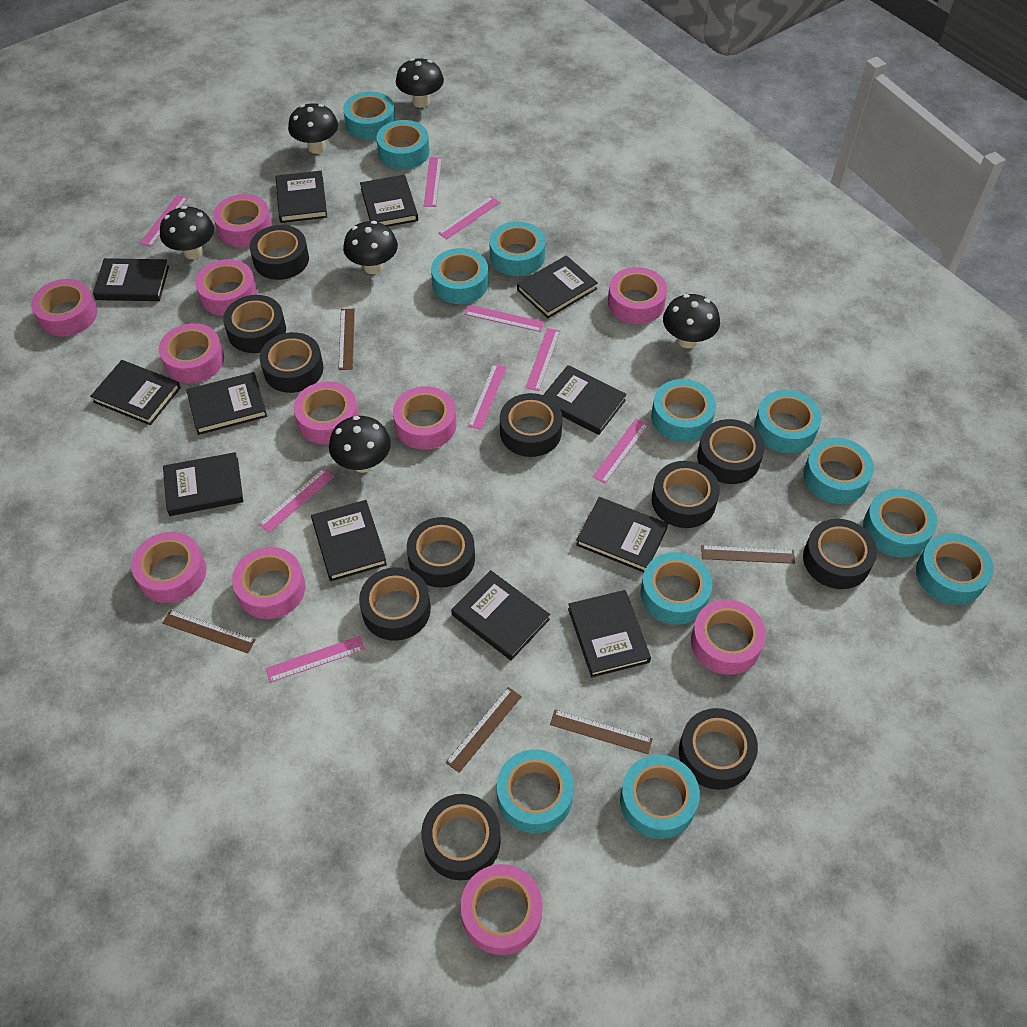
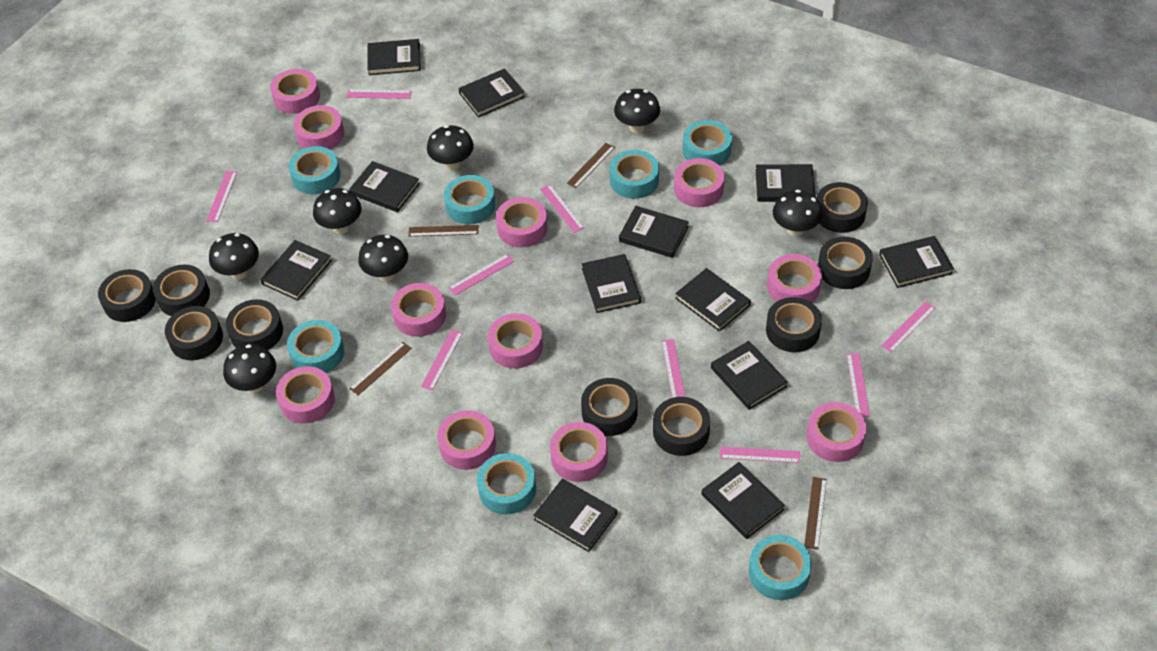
black mushroom: 6 -> 7
black tape: 11 -> 9
brown ruler: 5 -> 4
turquoise tape: 12 -> 7

